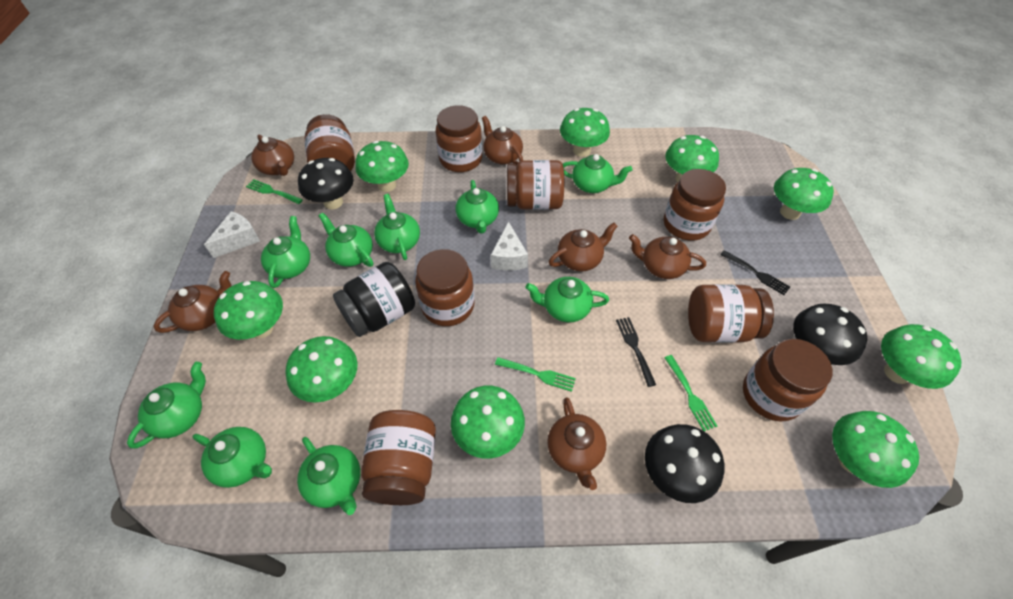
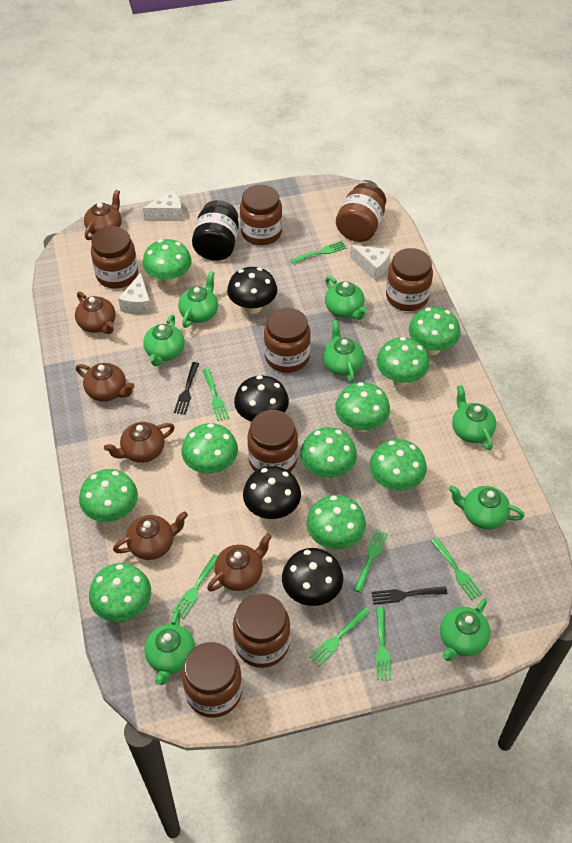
black mushroom: 3 -> 4
green fork: 3 -> 7
green mushroom: 9 -> 10
green teapot: 9 -> 8
white cheese: 2 -> 3

